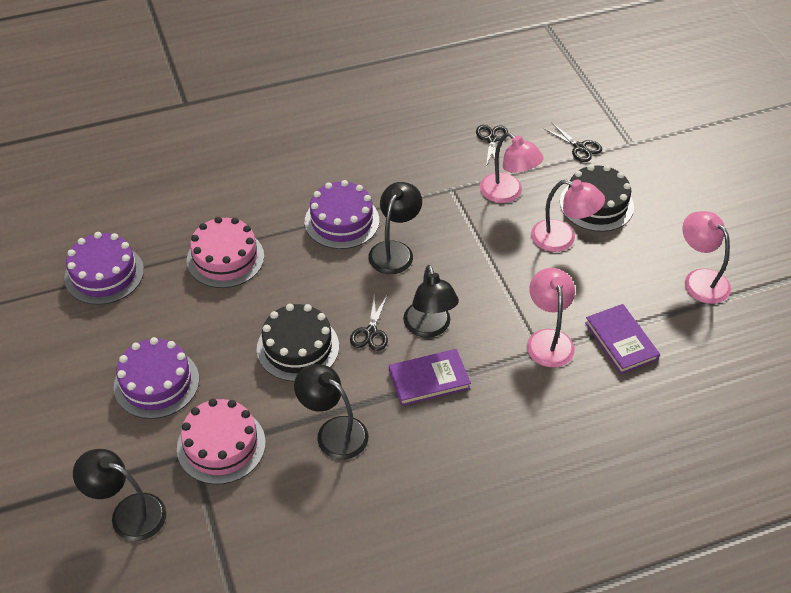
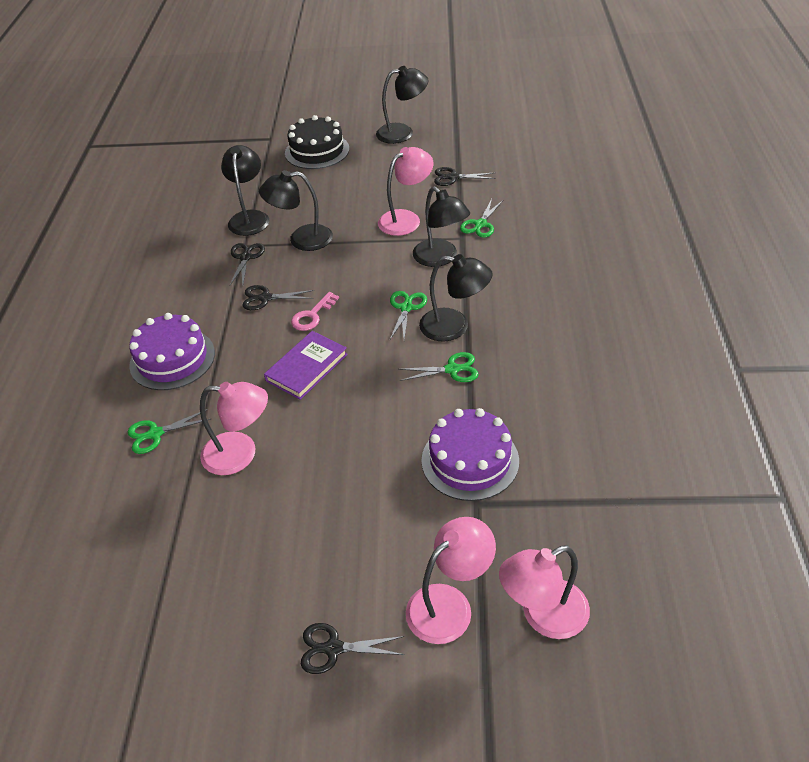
black cake: 2 -> 1
black lamp: 4 -> 5
black scissors: 3 -> 4
green scissors: 0 -> 4
pink cake: 2 -> 0
pink key: 0 -> 1
purple book: 2 -> 1
purple cake: 3 -> 2

